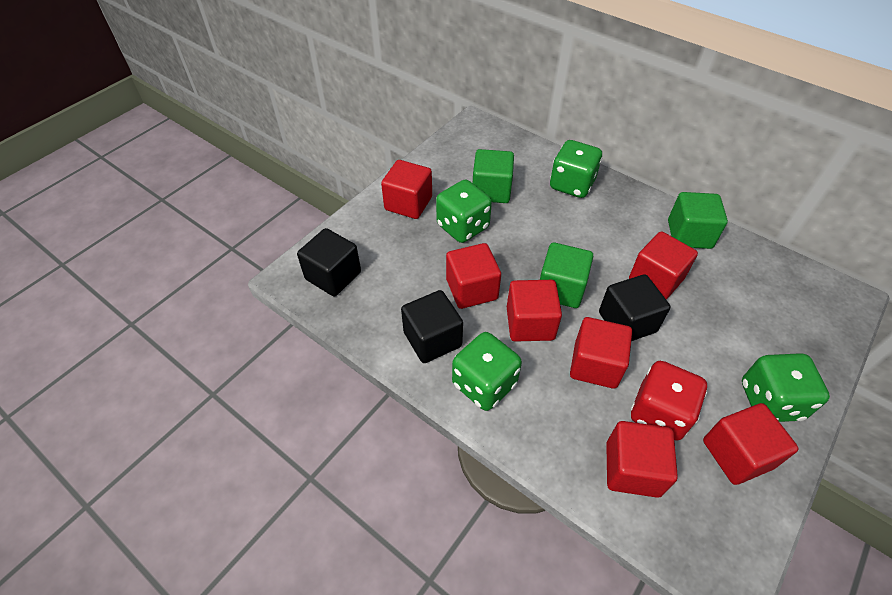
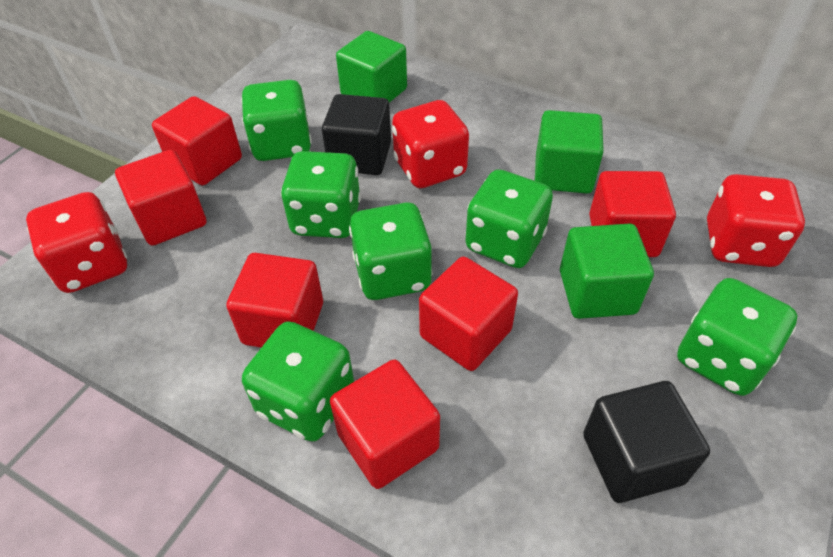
black cube: 3 -> 2
green dice: 4 -> 6
red cube: 7 -> 6
red dice: 1 -> 3

